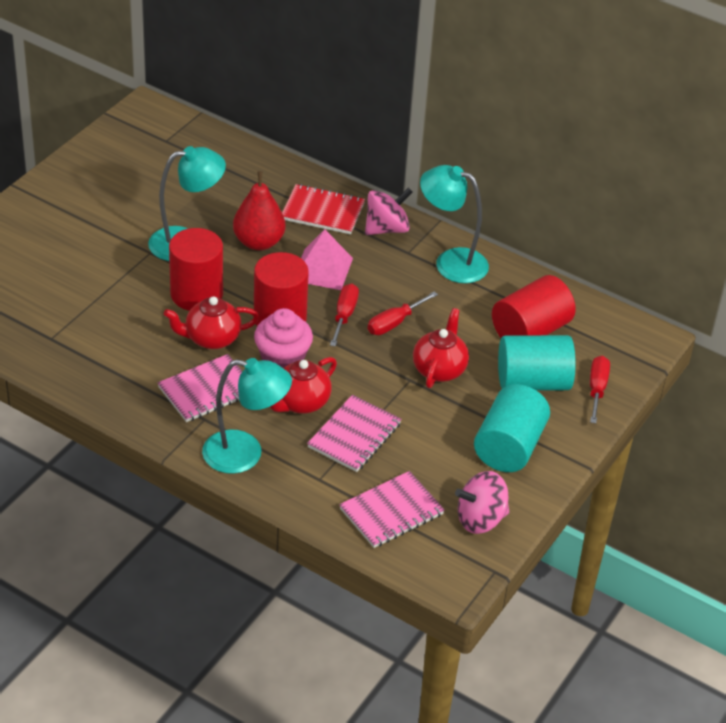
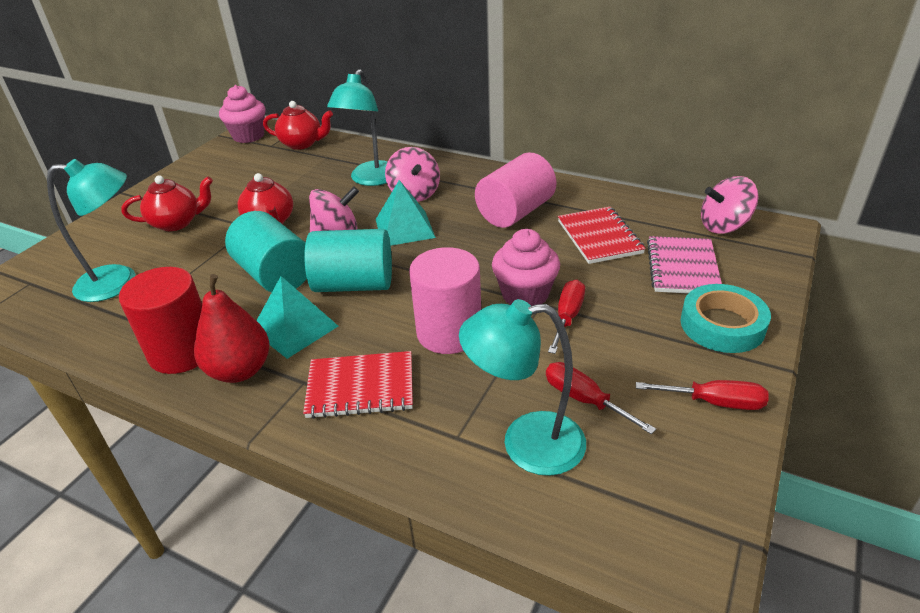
pink cupcake: 1 -> 2
pink cylinder: 0 -> 2
pink notebook: 3 -> 1
pink pyramid: 1 -> 0
pink spinning top: 2 -> 3
red cylinder: 3 -> 1
red notebook: 1 -> 2
turquoise pyramid: 0 -> 2
turquoise tape: 0 -> 1

